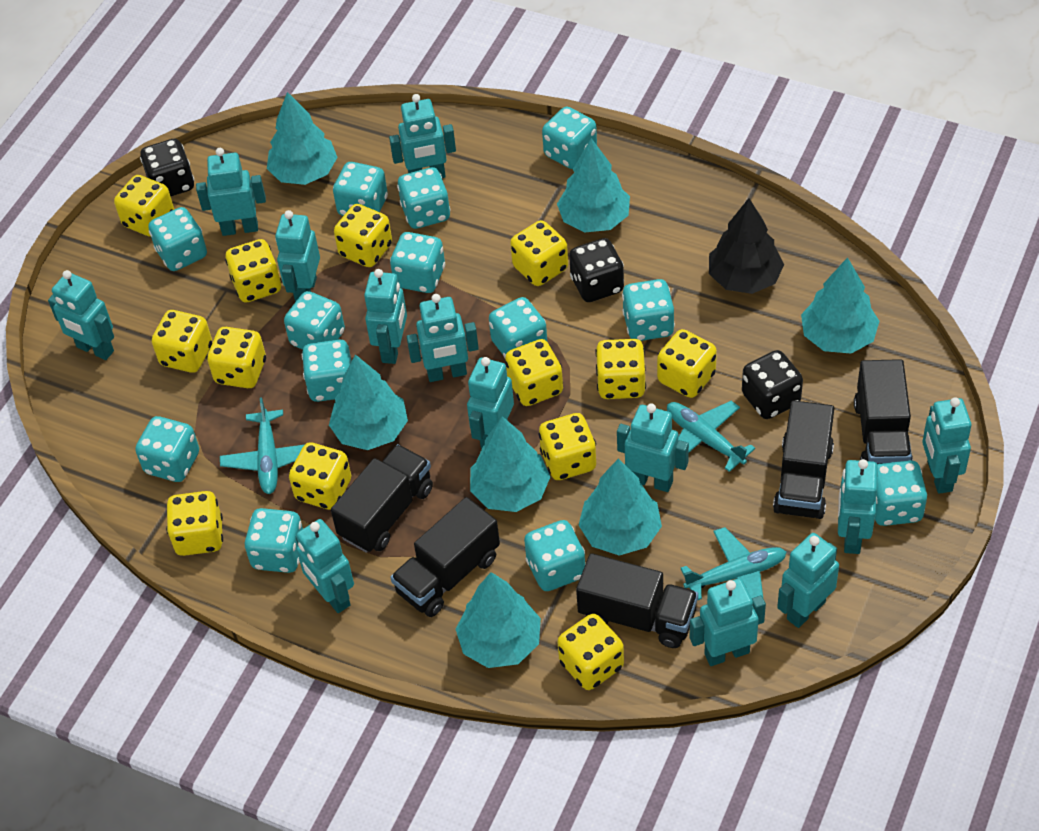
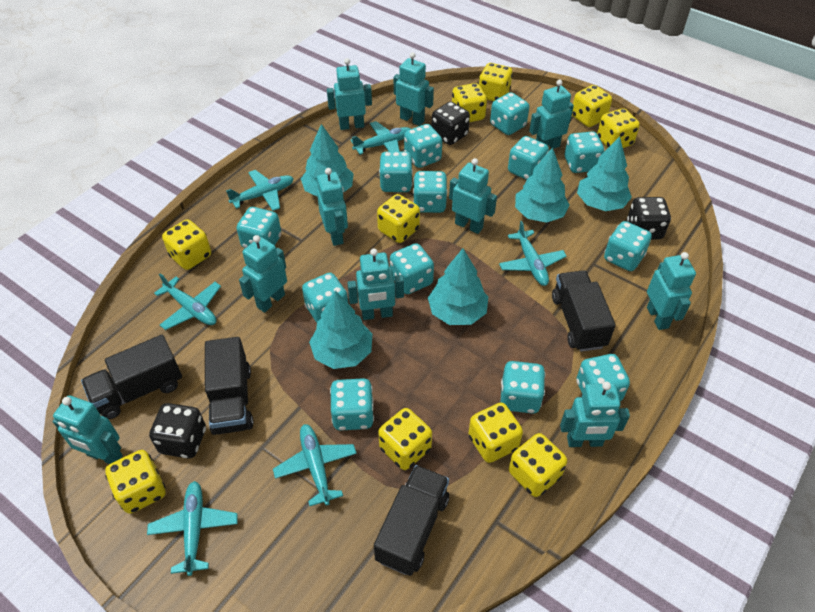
black tree: 1 -> 0
black truck: 5 -> 4
turquoise plane: 3 -> 6
turquoise robot: 13 -> 10
turquoise tree: 7 -> 5
yellow dice: 13 -> 10

